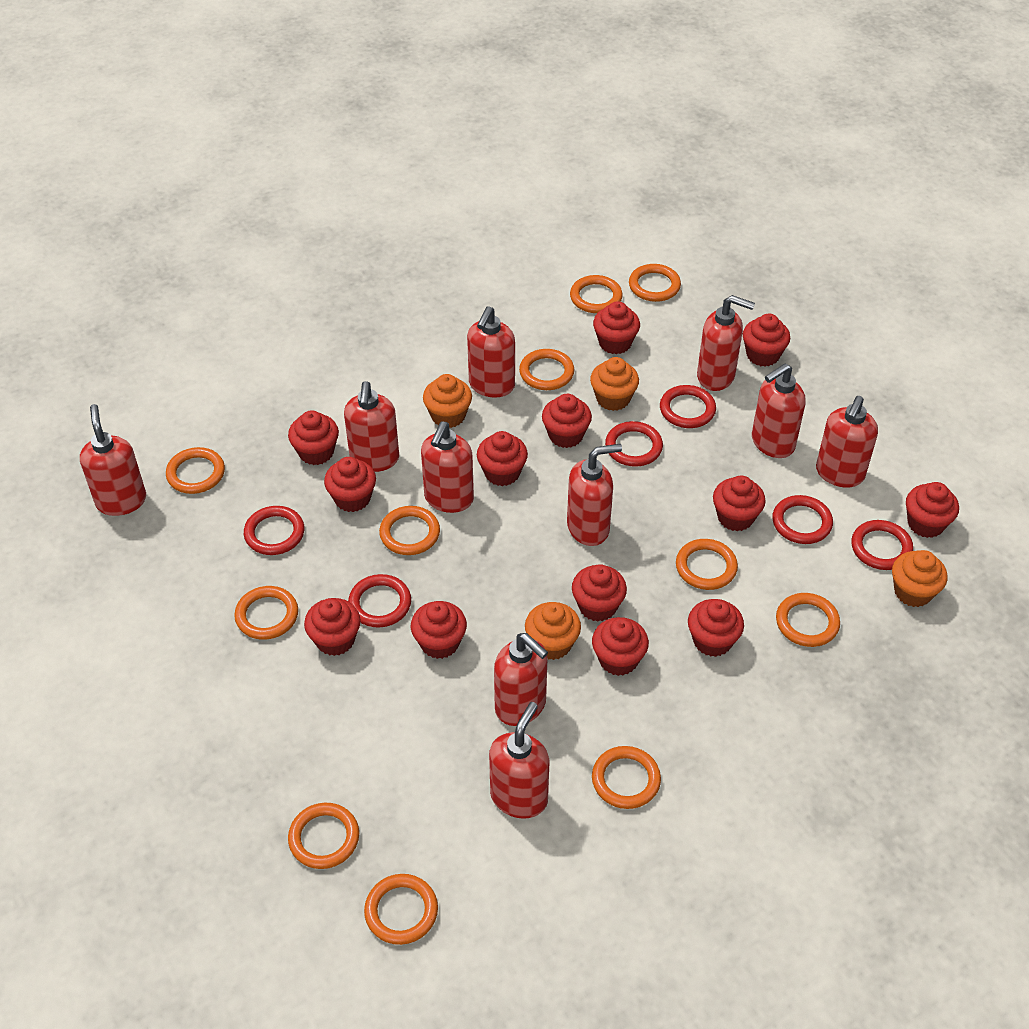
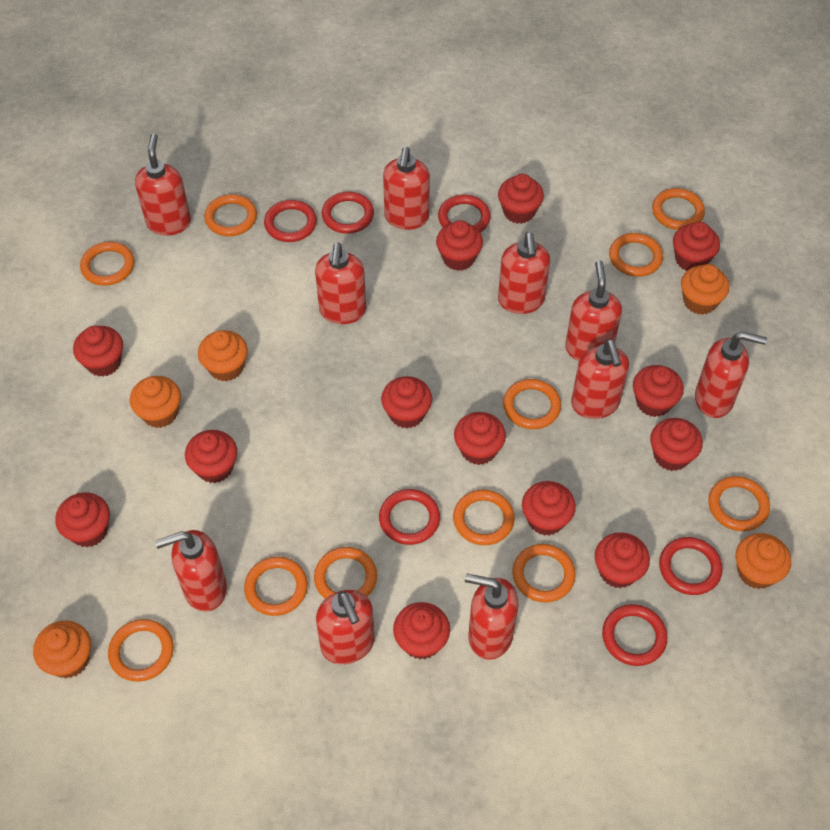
orange cupcake: 4 -> 5

